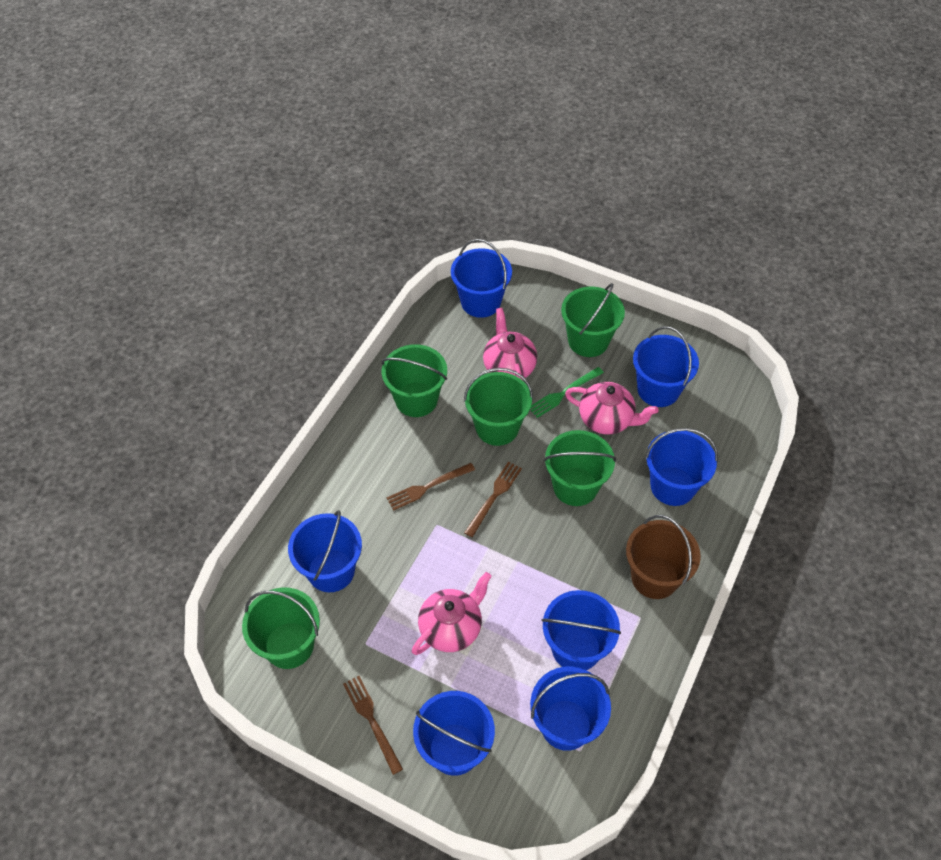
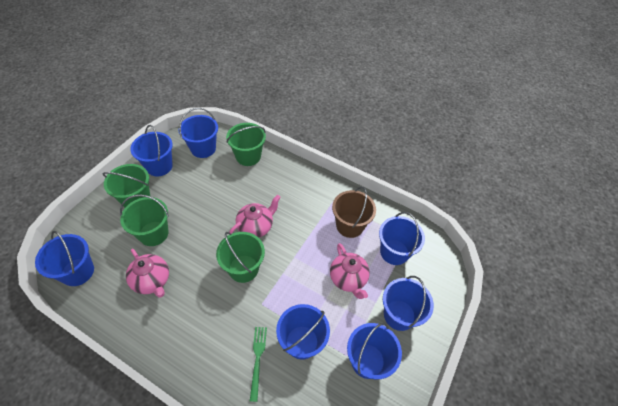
brown fork: 3 -> 0
green bucket: 5 -> 4

